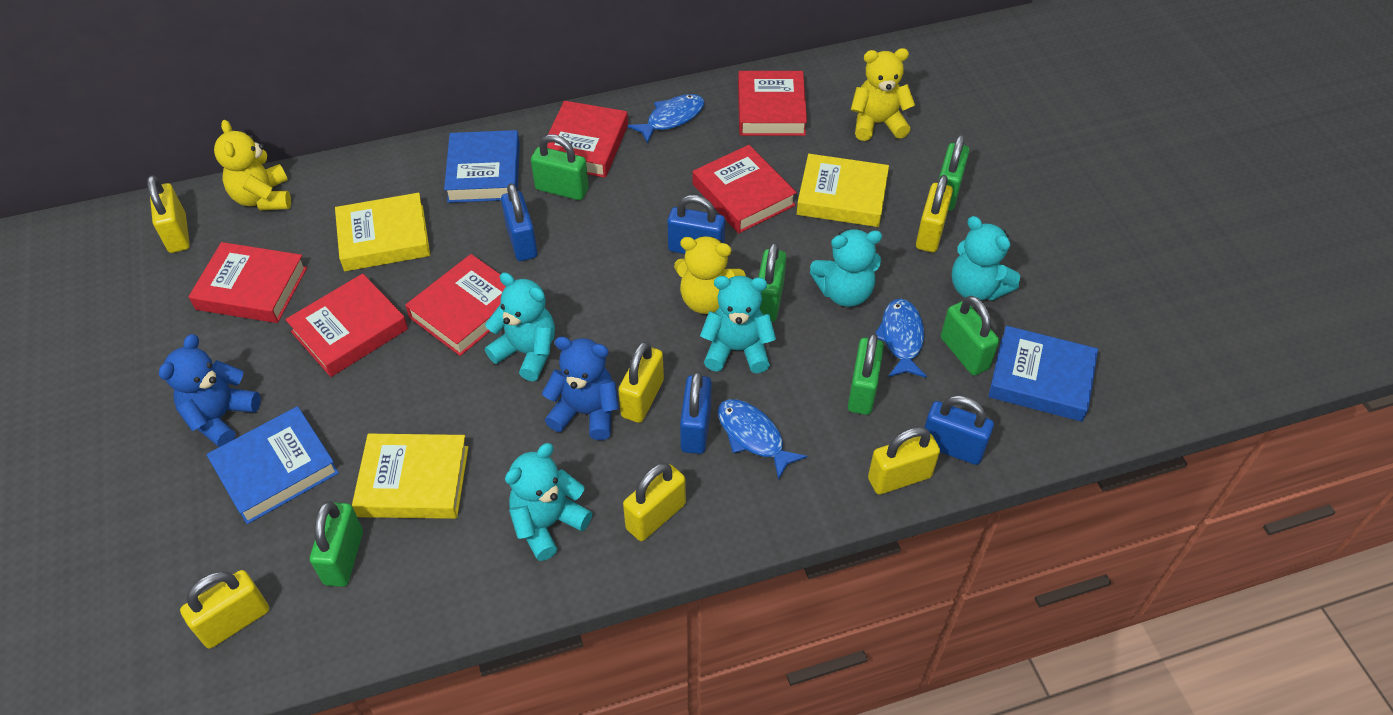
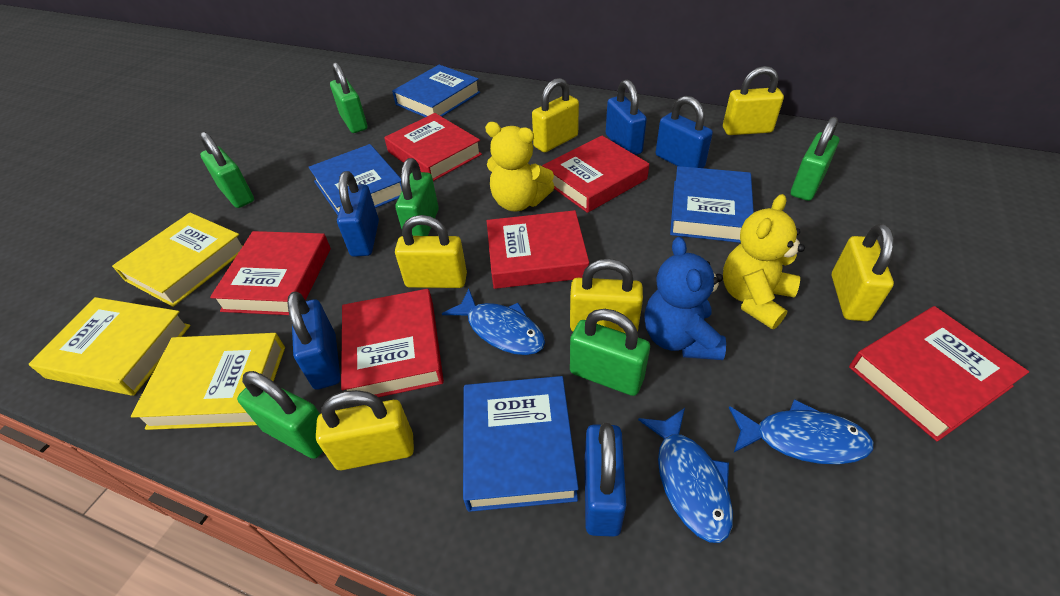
blue book: 3 -> 4
blue padlock: 4 -> 5
blue teddy bear: 2 -> 1
turquoise teddy bear: 5 -> 0
yellow teddy bear: 3 -> 2

